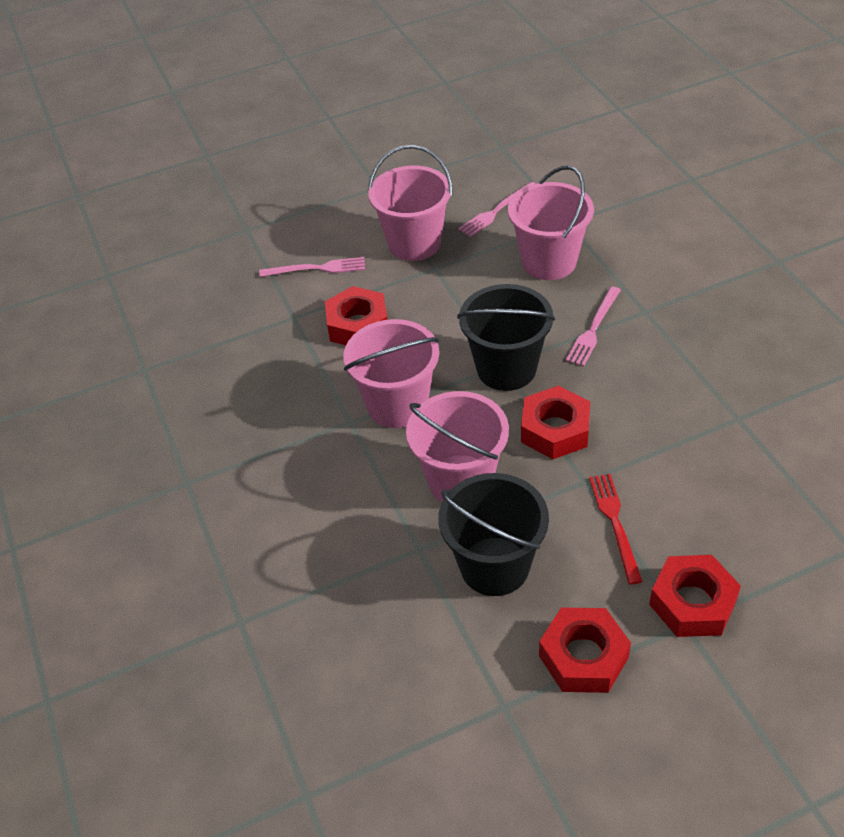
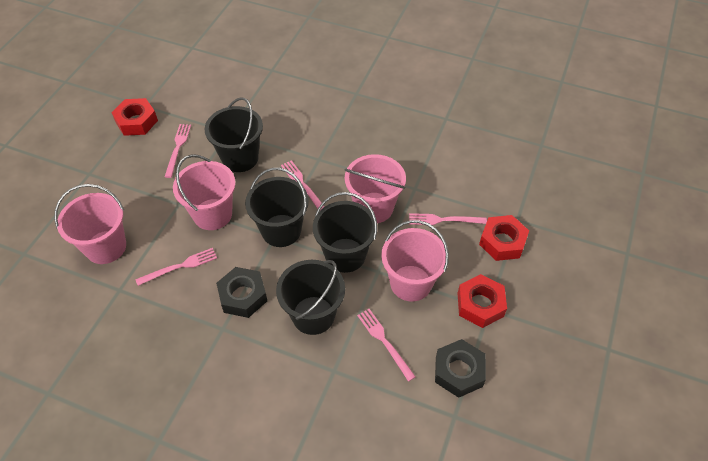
black bucket: 2 -> 4
black nut: 0 -> 2
pink fork: 3 -> 5
red fork: 1 -> 0
red nut: 4 -> 3

